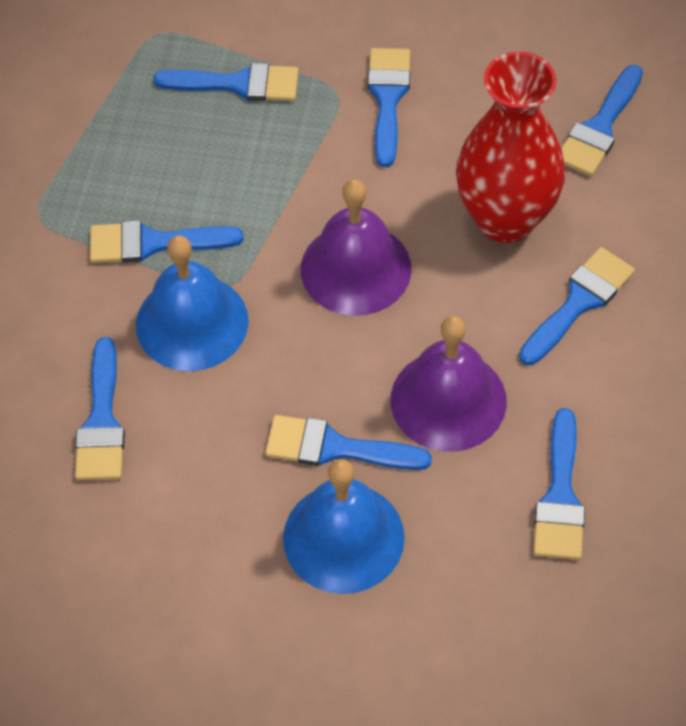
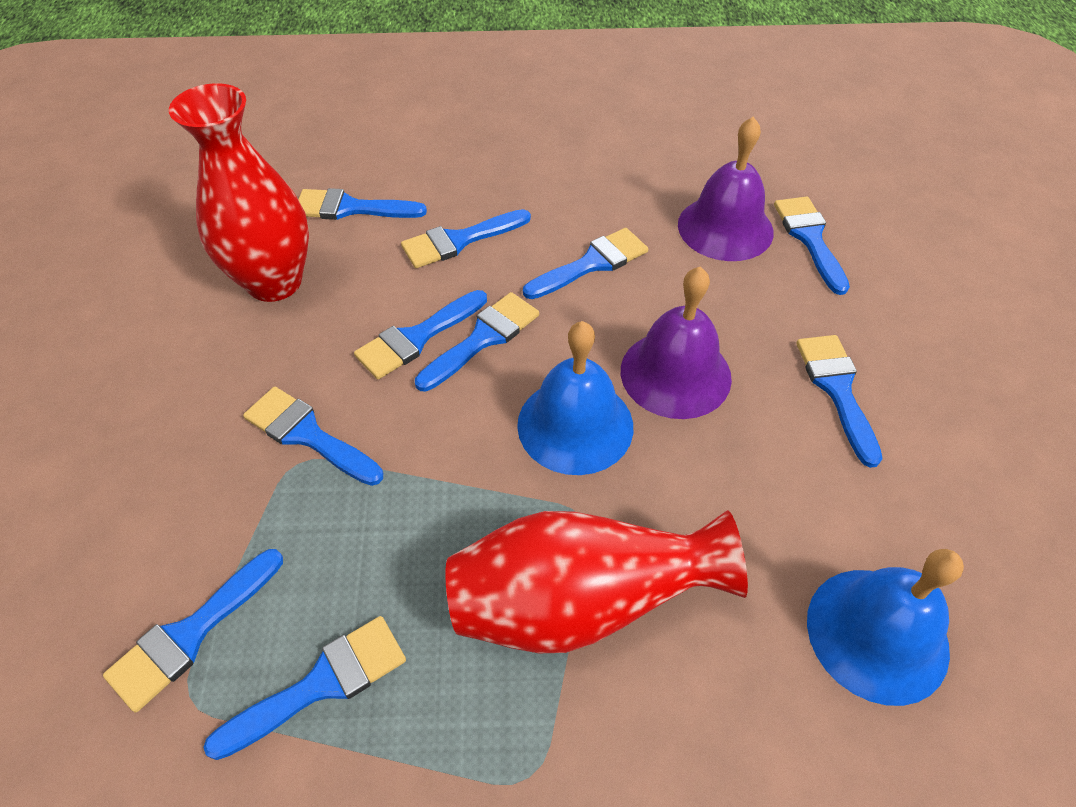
blue brush: 8 -> 10
red vase: 1 -> 2

